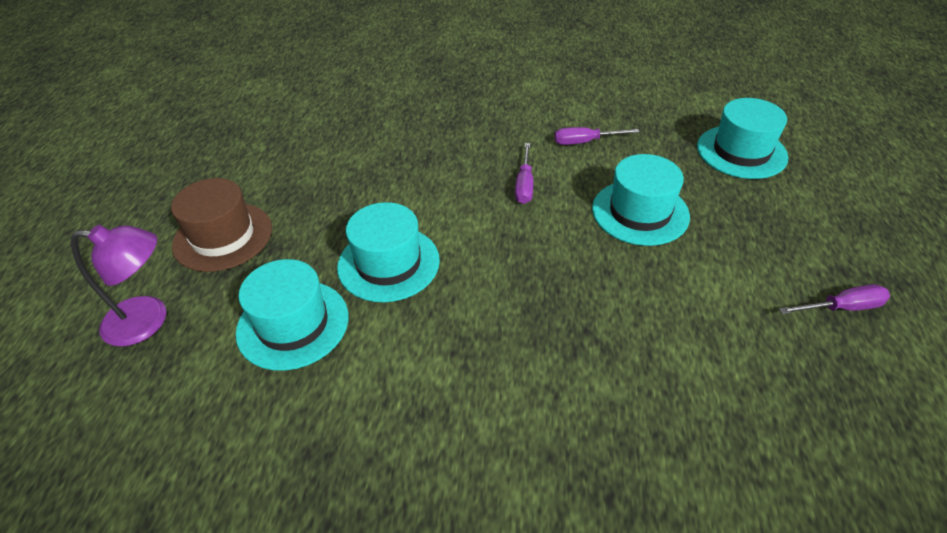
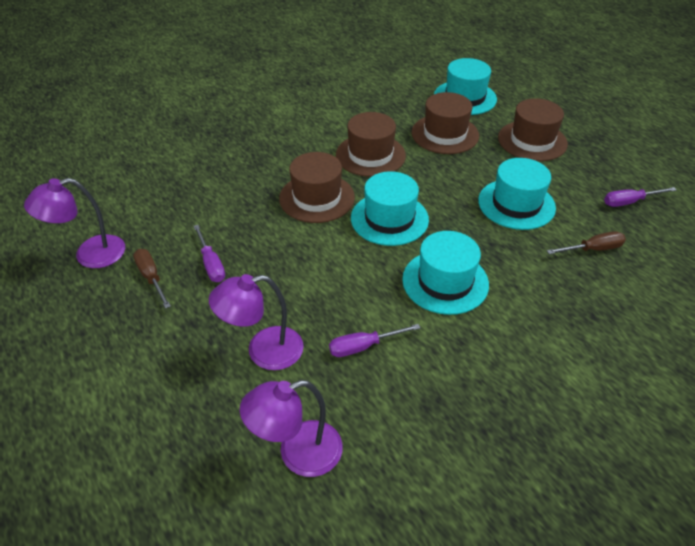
brown hat: 1 -> 4
brown screwdriver: 0 -> 2
purple lamp: 1 -> 3

